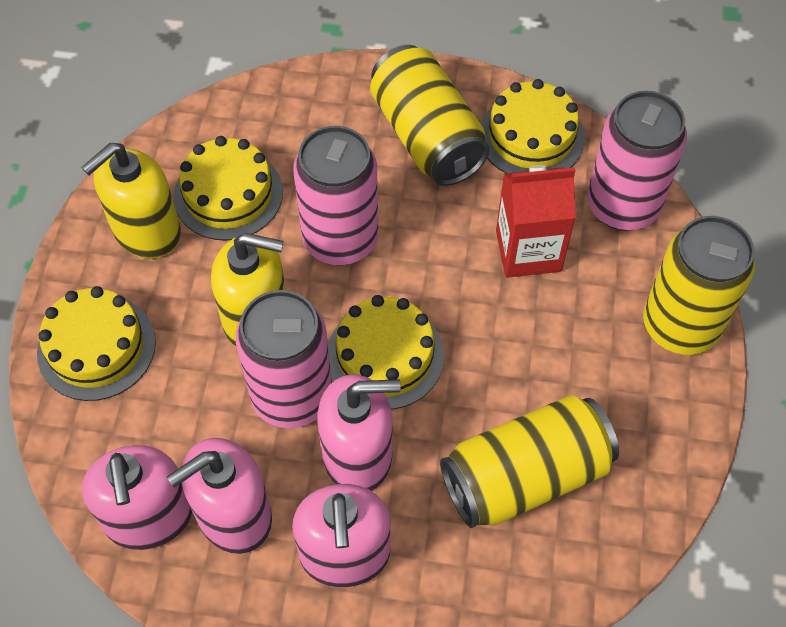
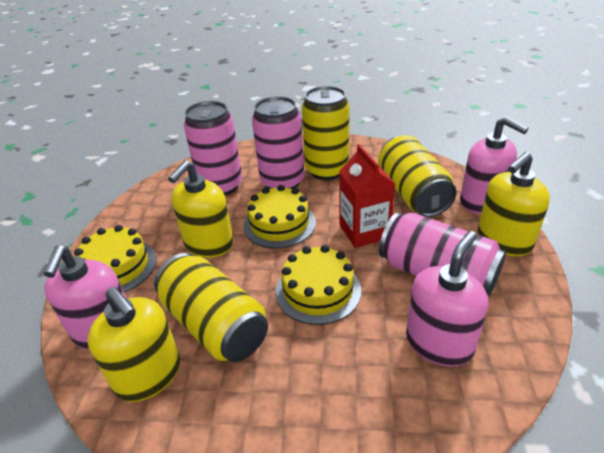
pink soap dispenser: 4 -> 3
yellow cake: 4 -> 3
yellow soap dispenser: 2 -> 3

